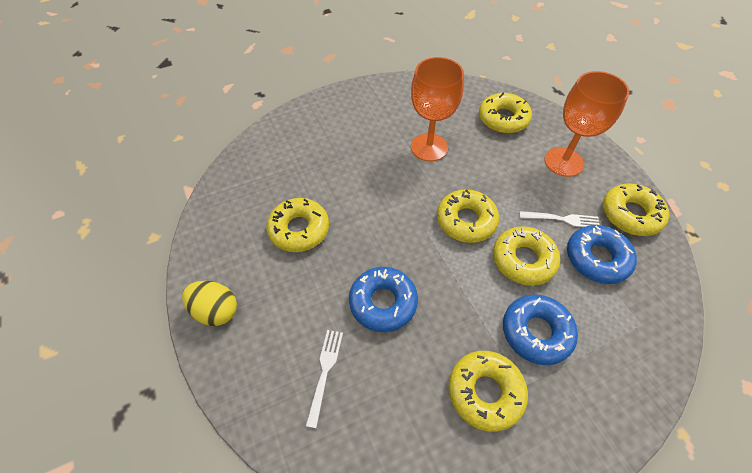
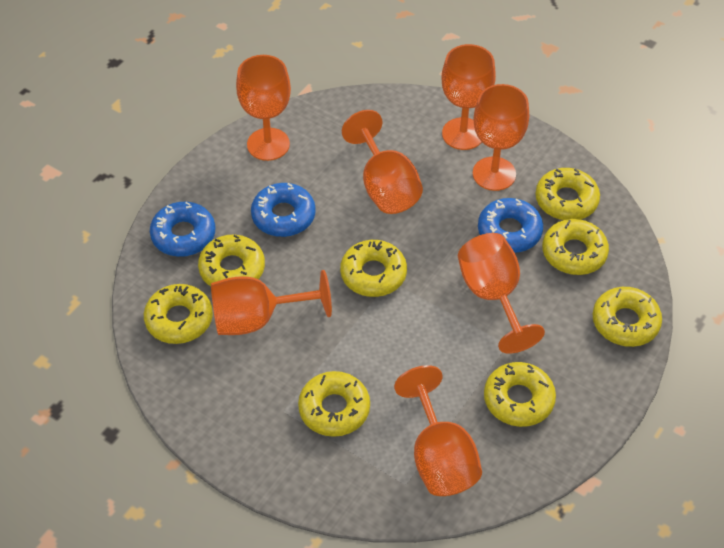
orange goblet: 2 -> 7
white fork: 2 -> 0
yellow donut: 6 -> 8
yellow egg: 1 -> 0

